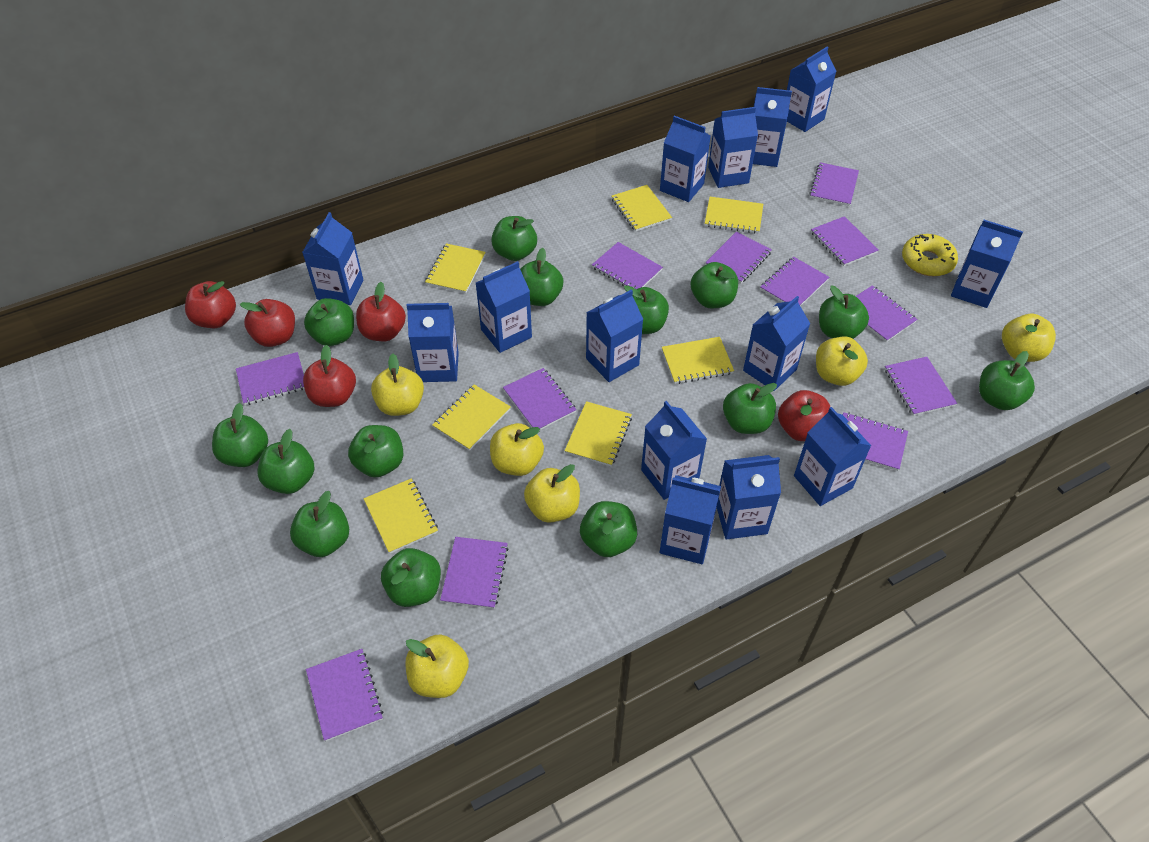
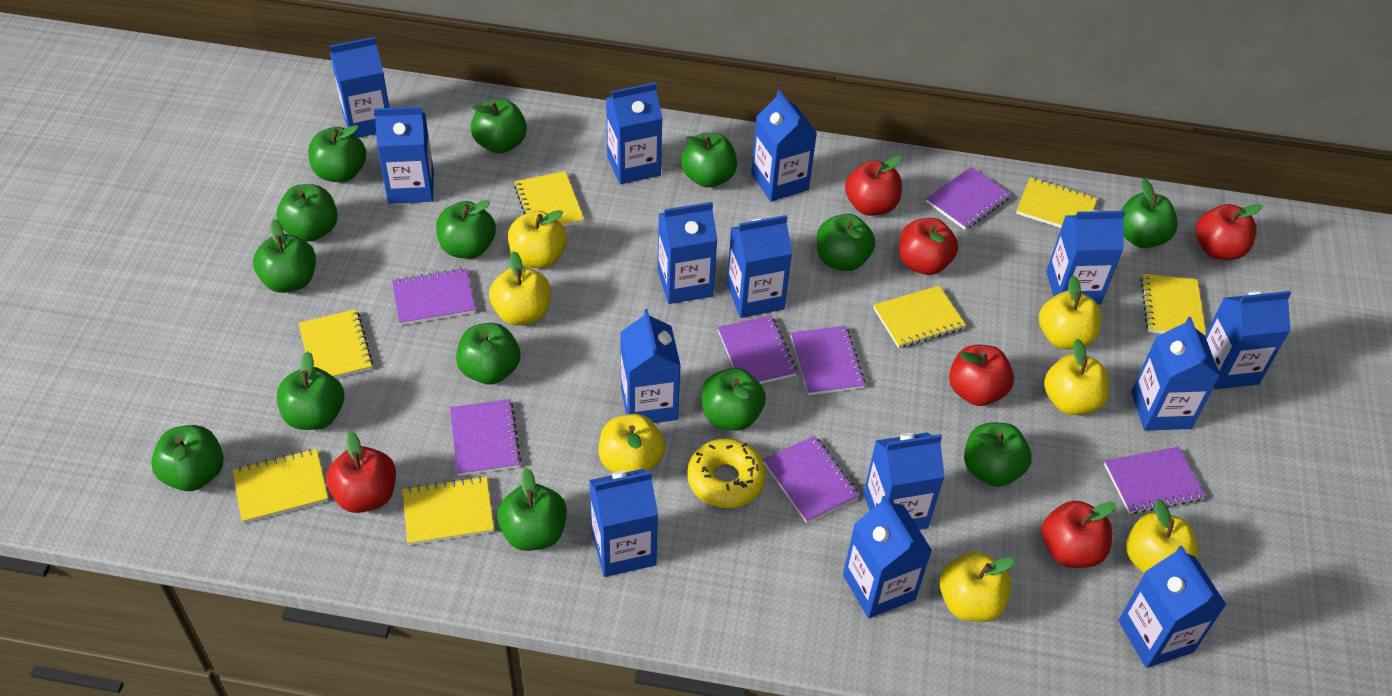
purple notebook: 12 -> 7
red apple: 5 -> 6
yellow apple: 6 -> 7

